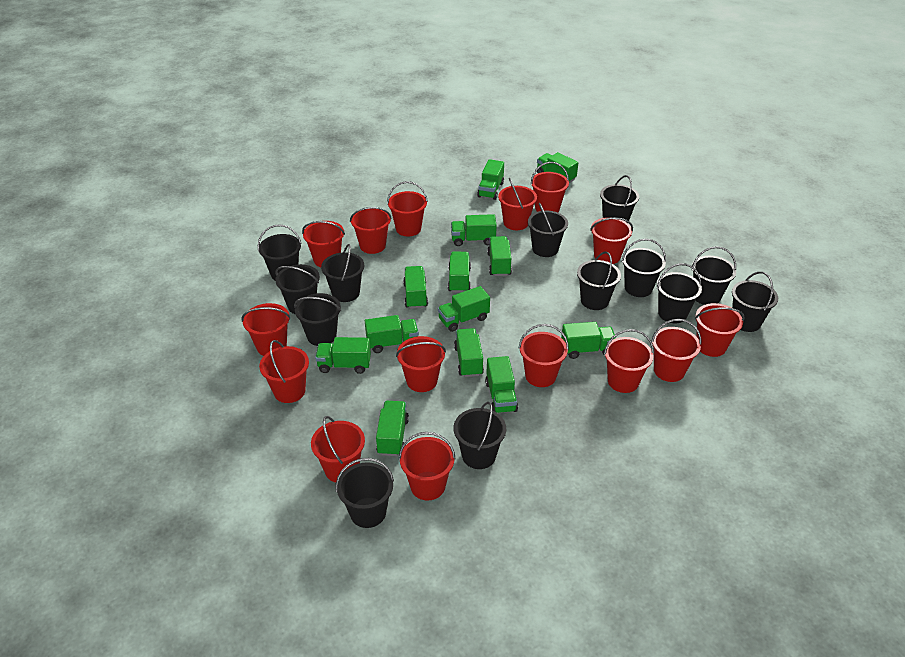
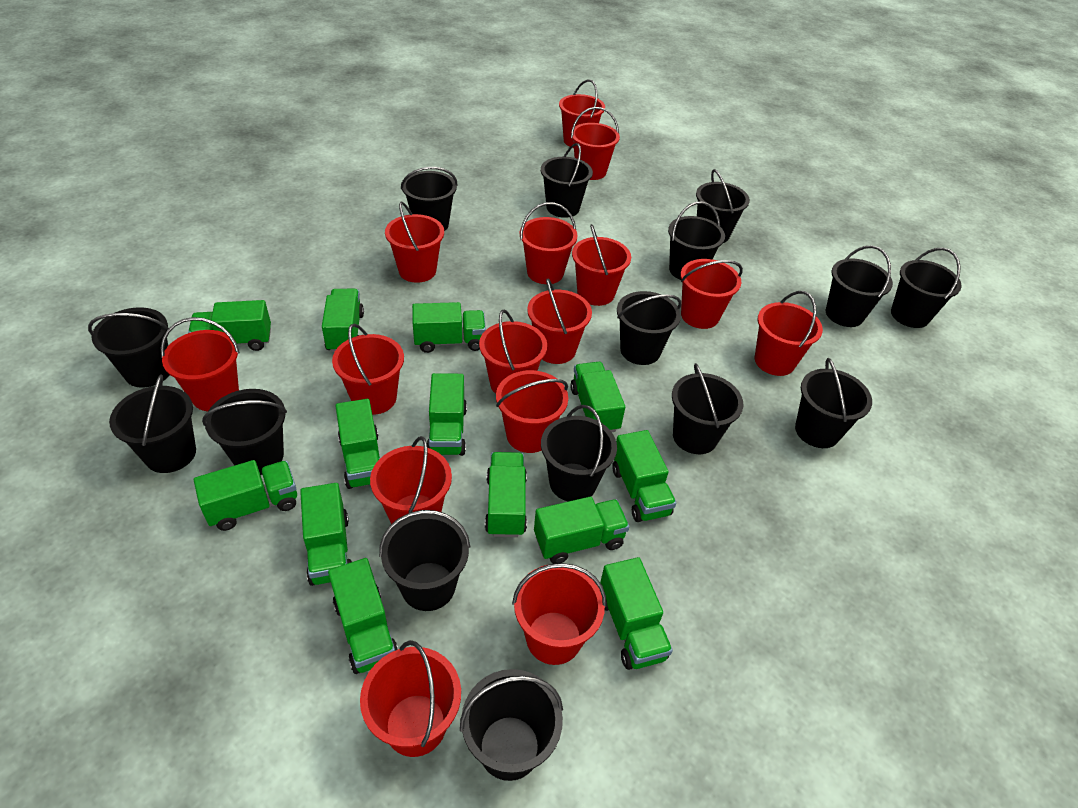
black bucket: 13 -> 15

